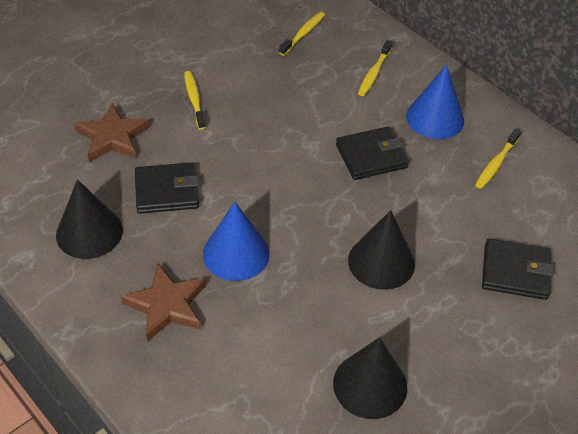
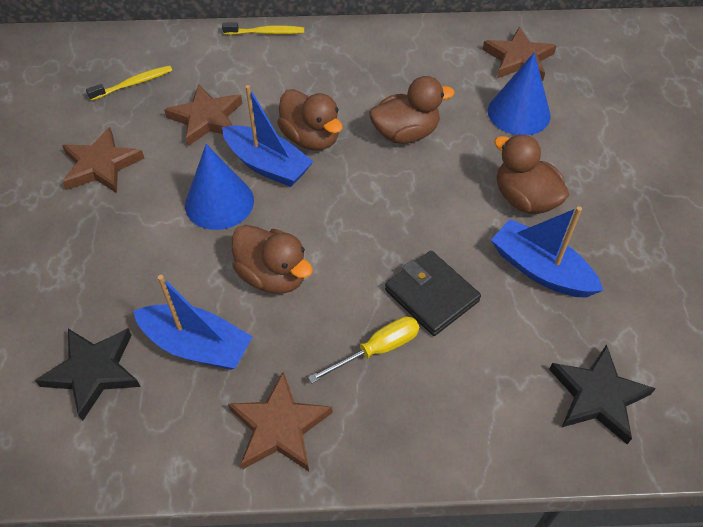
black cone: 3 -> 0
black star: 0 -> 2
black wallet: 3 -> 1
blue boat: 0 -> 3
brown duck: 0 -> 4
brown star: 2 -> 4
yellow screwdriver: 0 -> 1
yellow toothbrush: 4 -> 2

